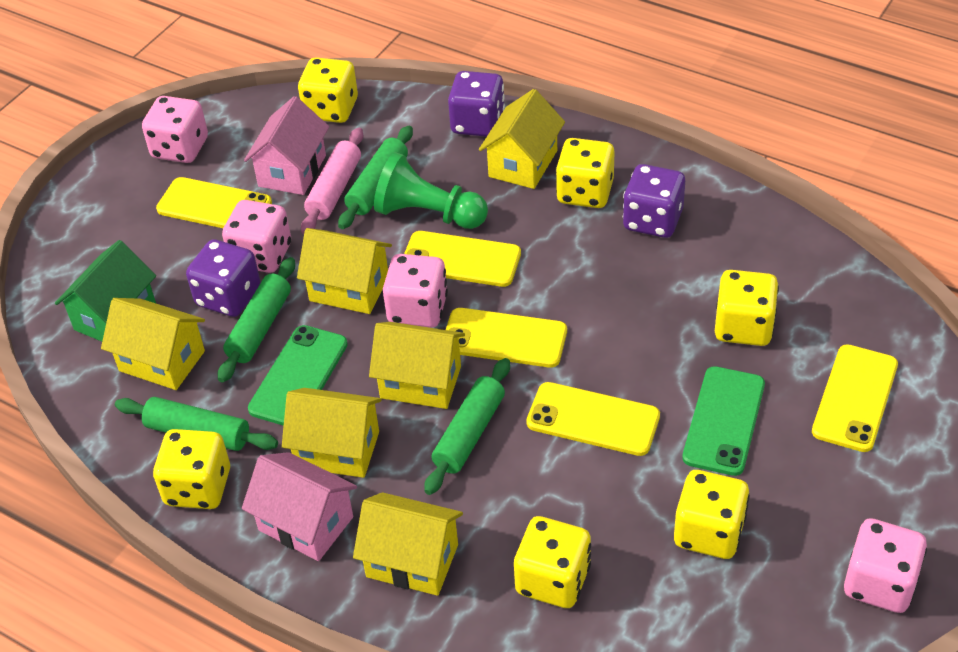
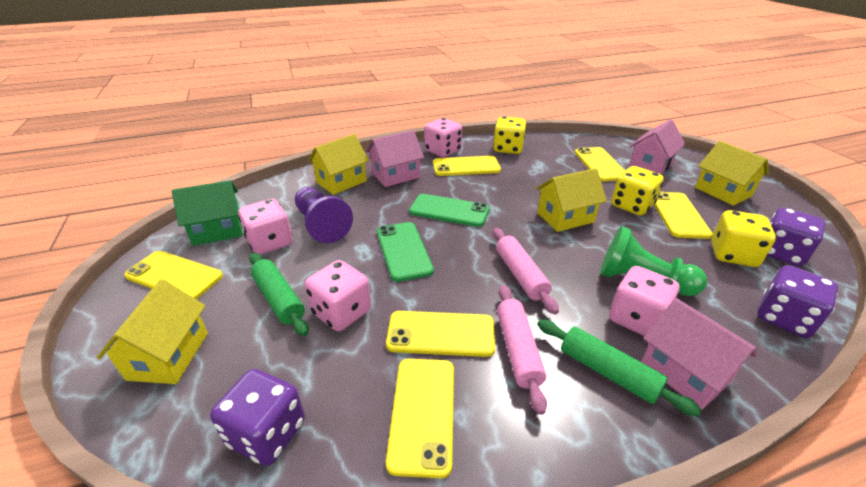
green rolling pin: 4 -> 2
pink house: 2 -> 3
pink rolling pin: 1 -> 2
purple pawn: 0 -> 1
yellow dice: 6 -> 3
yellow house: 6 -> 4
yellow phone: 5 -> 6

